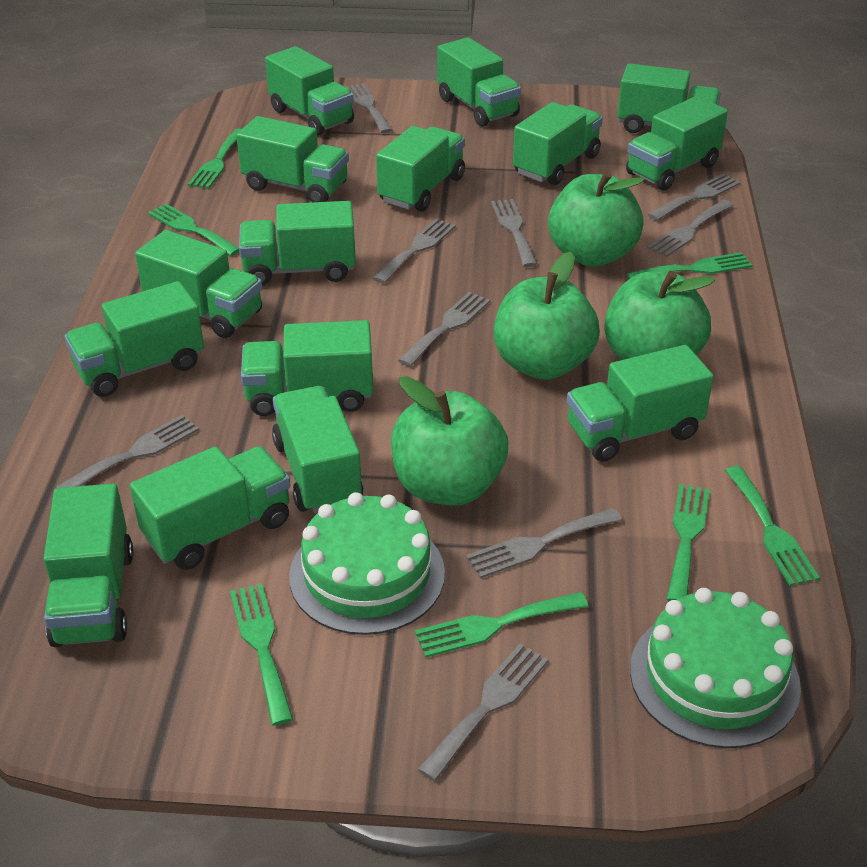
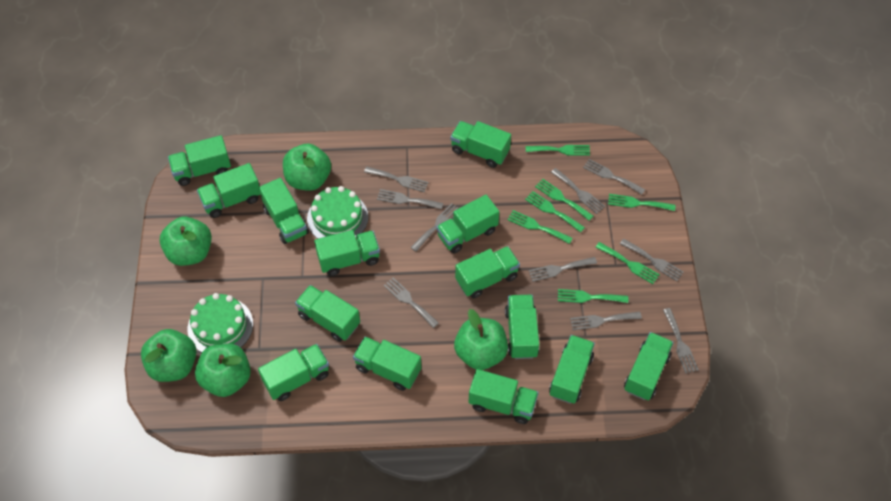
green apple: 4 -> 5
green truck: 15 -> 14
grey fork: 9 -> 10

